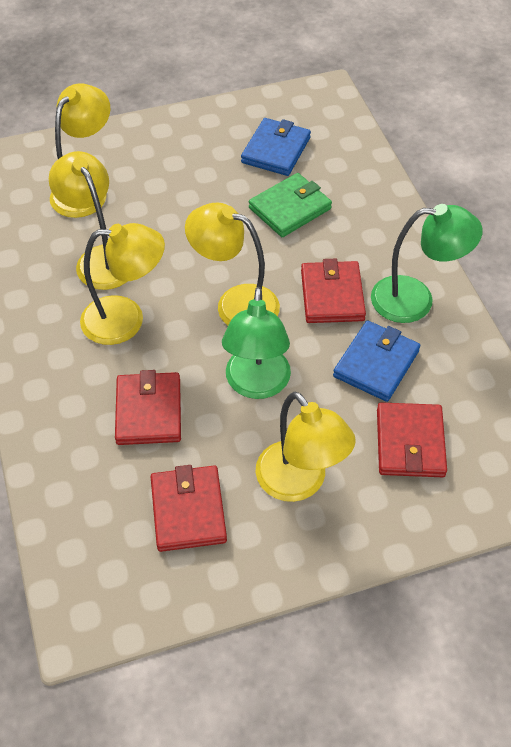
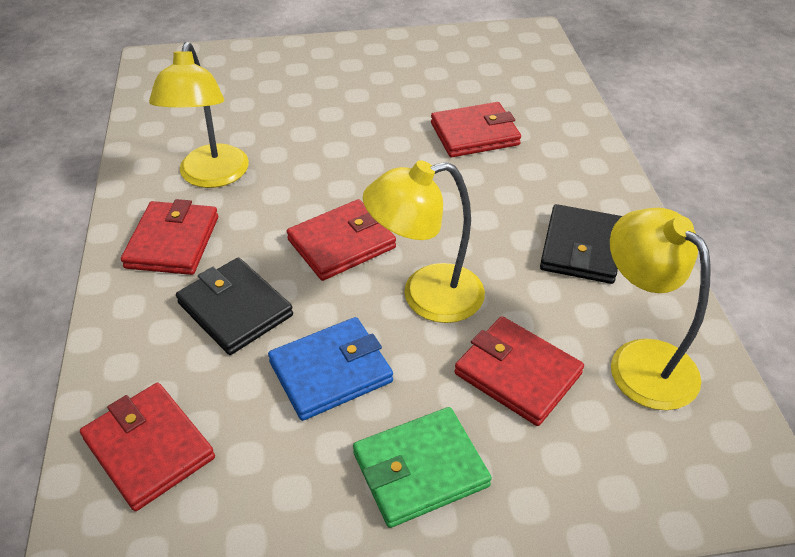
black wallet: 0 -> 2
blue wallet: 2 -> 1
green lamp: 2 -> 0
red wallet: 4 -> 5
yellow lamp: 5 -> 3

